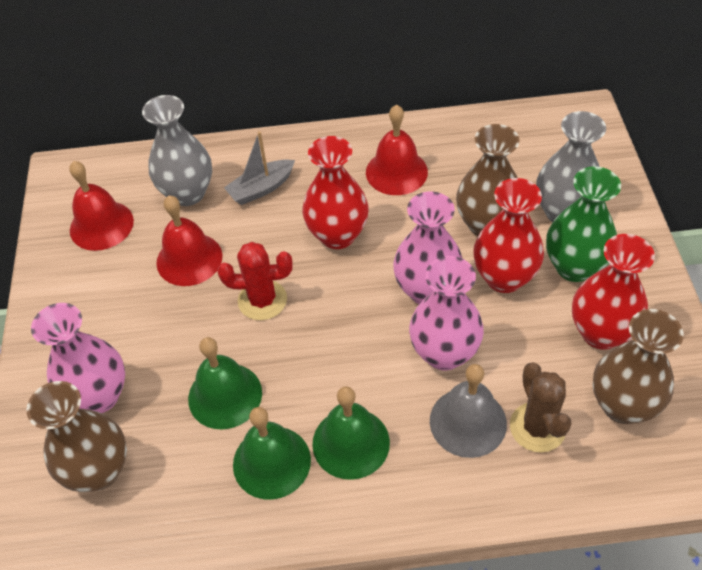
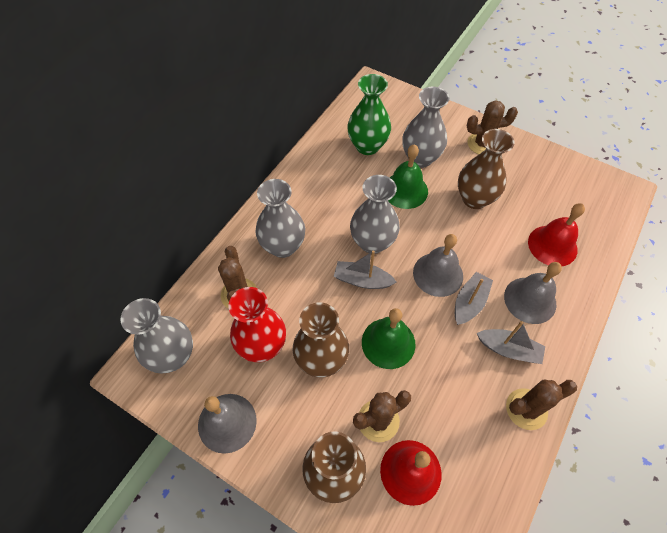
brown cactus: 1 -> 4
green bell: 3 -> 2
grey bell: 1 -> 3
grey boat: 1 -> 3
grey vase: 2 -> 4
pink vase: 3 -> 0
red bell: 3 -> 2
red cactus: 1 -> 0
red vase: 3 -> 1

